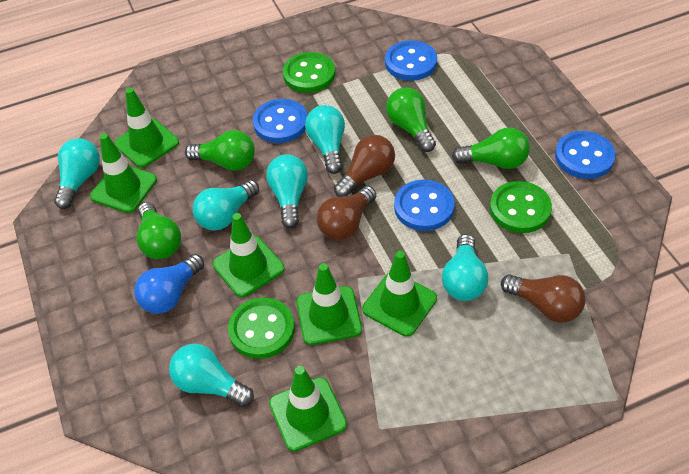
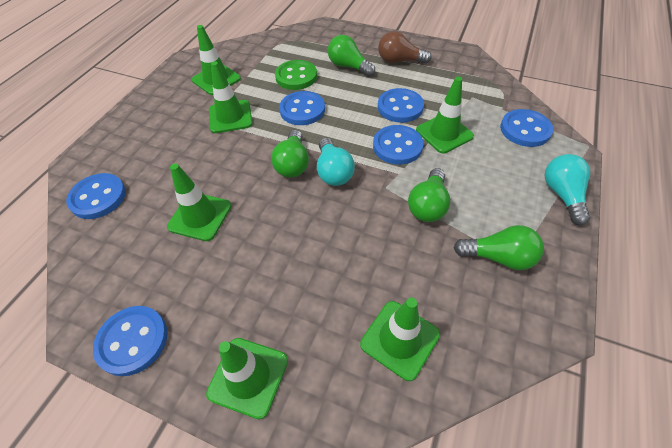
blue button: 4 -> 6
blue light bulb: 1 -> 0
brown light bulb: 3 -> 1
green button: 3 -> 1
turquoise light bulb: 6 -> 2

